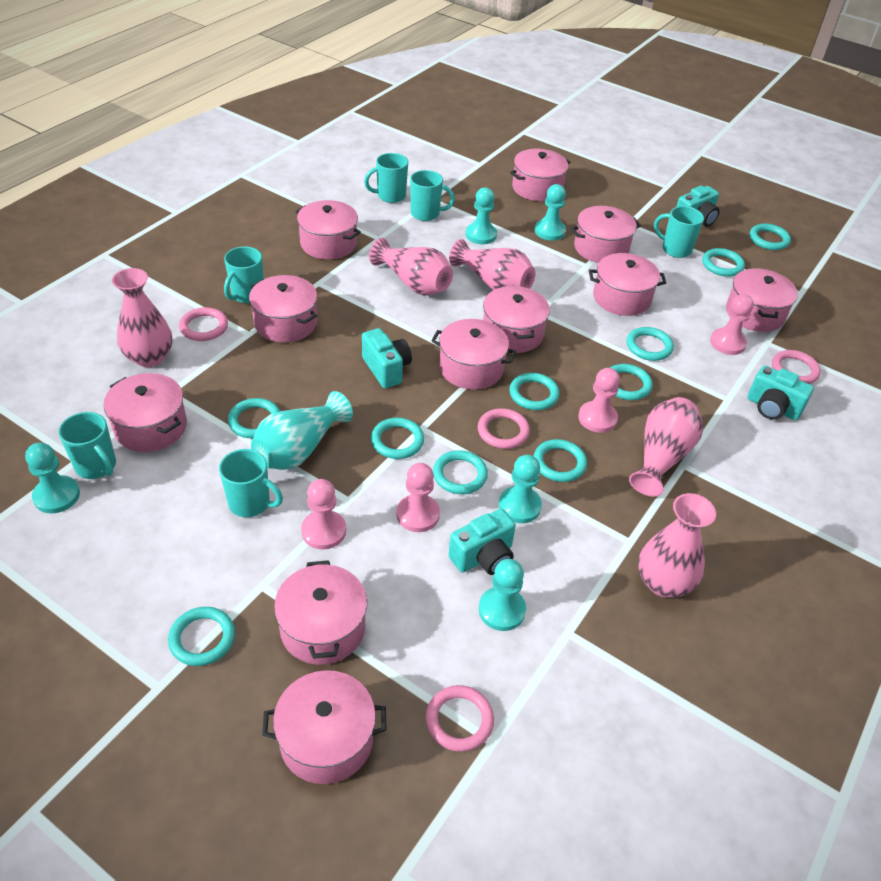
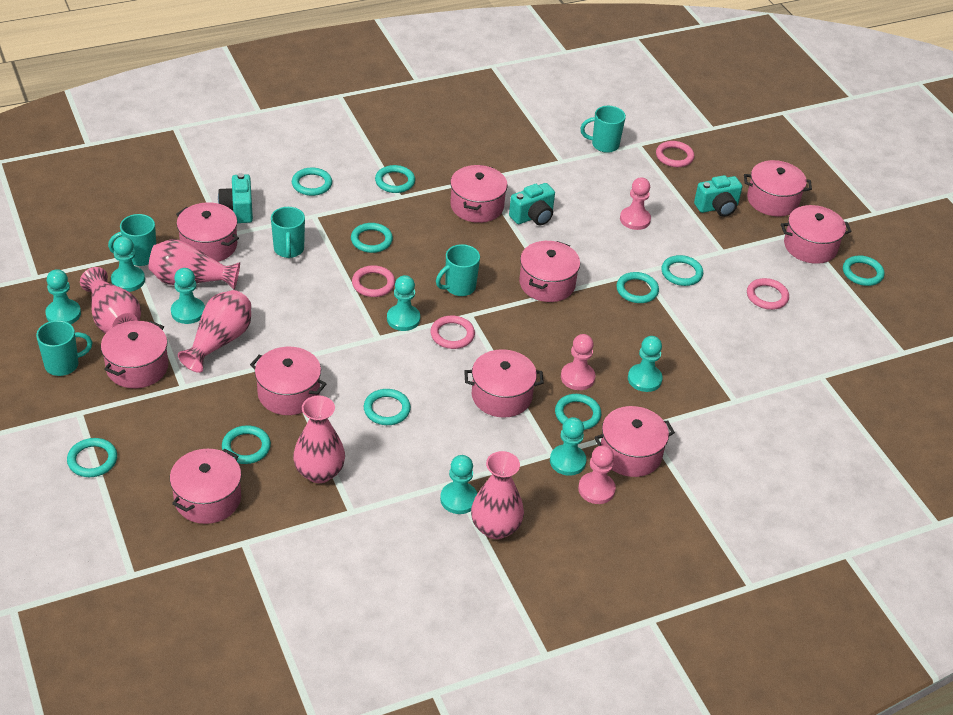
pink pawn: 4 -> 3
pink pot: 11 -> 10
turquoise camera: 4 -> 3
turquoise mug: 6 -> 5
turquoise pawn: 5 -> 7
turquoise vase: 1 -> 0

